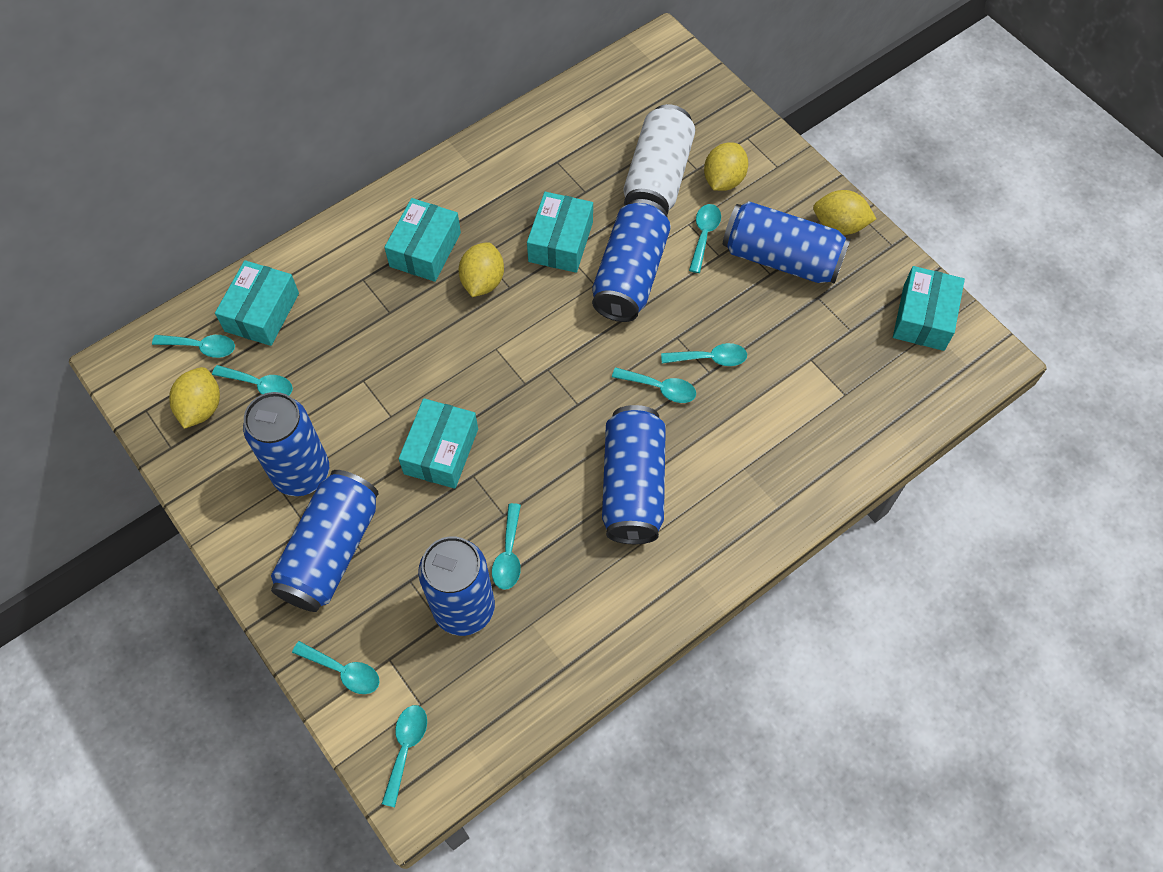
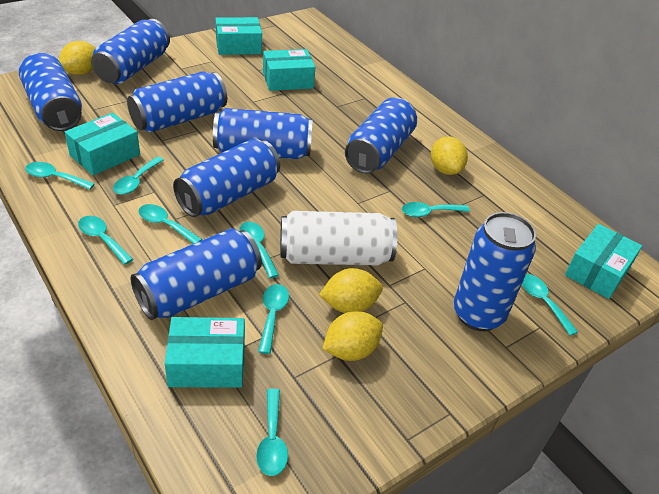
blue can: 6 -> 8
turquoise spoon: 8 -> 9

